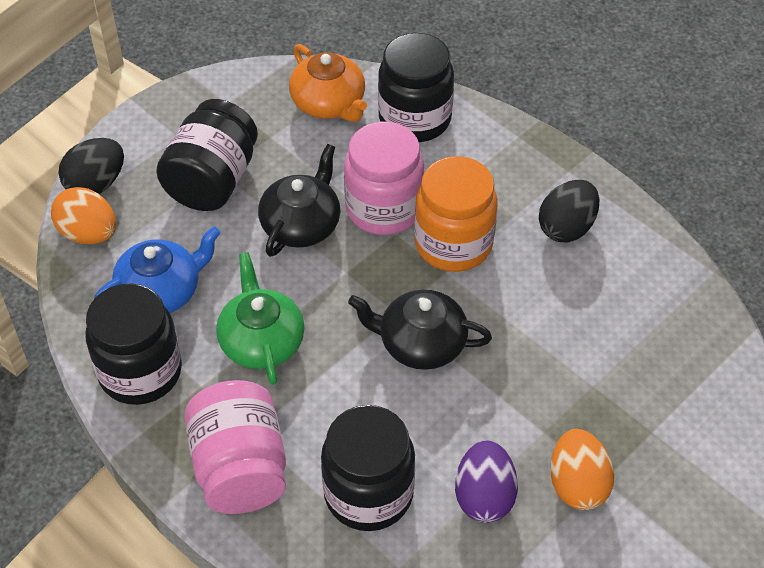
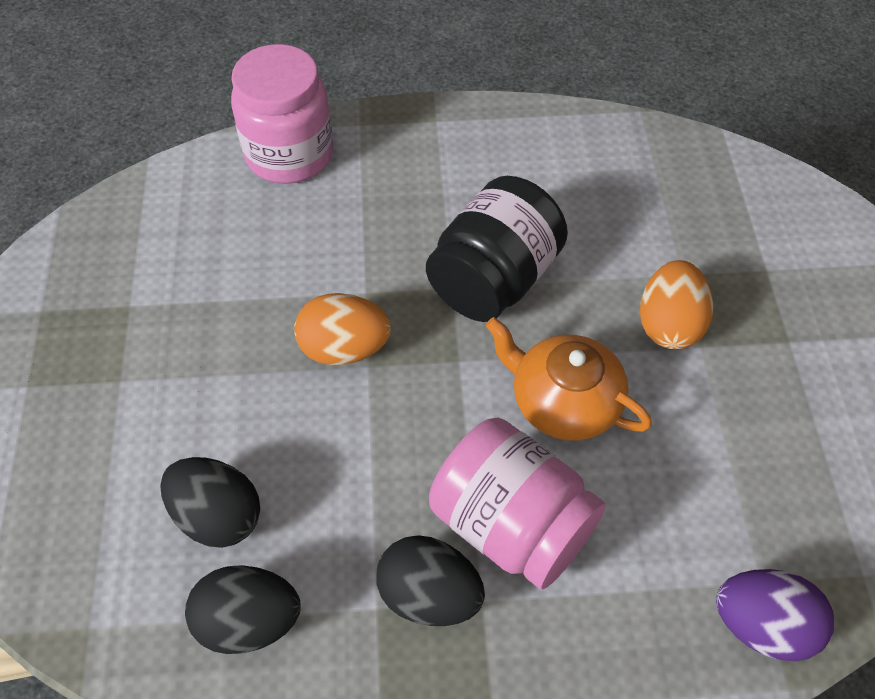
black egg: 2 -> 3
black jar: 4 -> 1
black teapot: 2 -> 0
blue teapot: 1 -> 0
green teapot: 1 -> 0
orange jar: 1 -> 0

